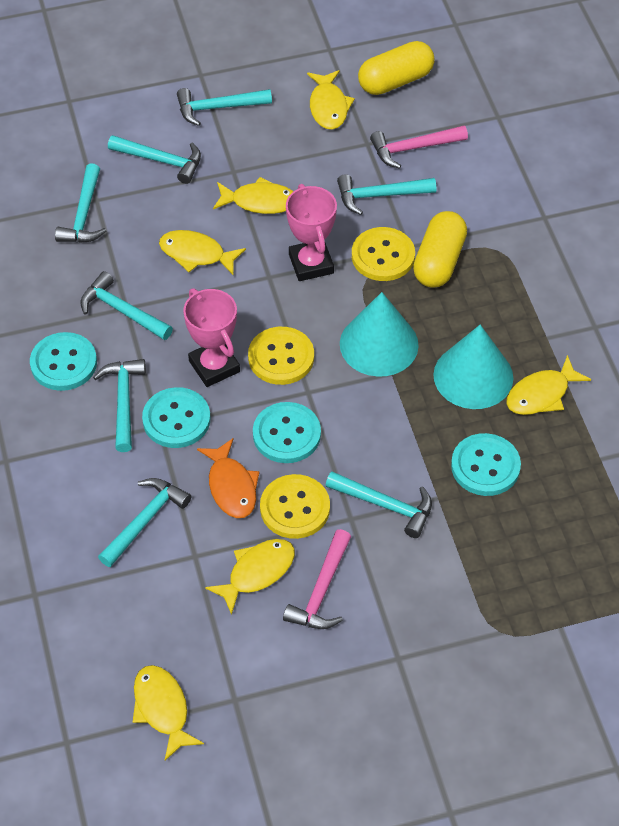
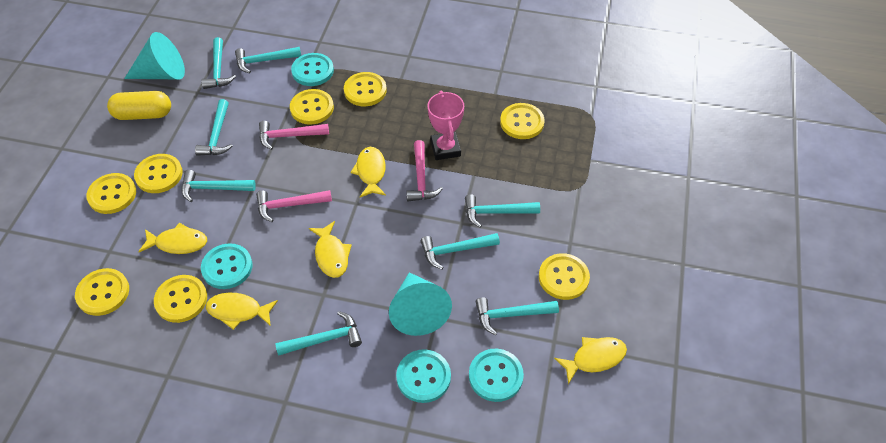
orange fish: 1 -> 0
pink hammer: 2 -> 3
pink trophy: 2 -> 1
yellow button: 3 -> 8
yellow capsule: 2 -> 1
yellow fish: 6 -> 5

